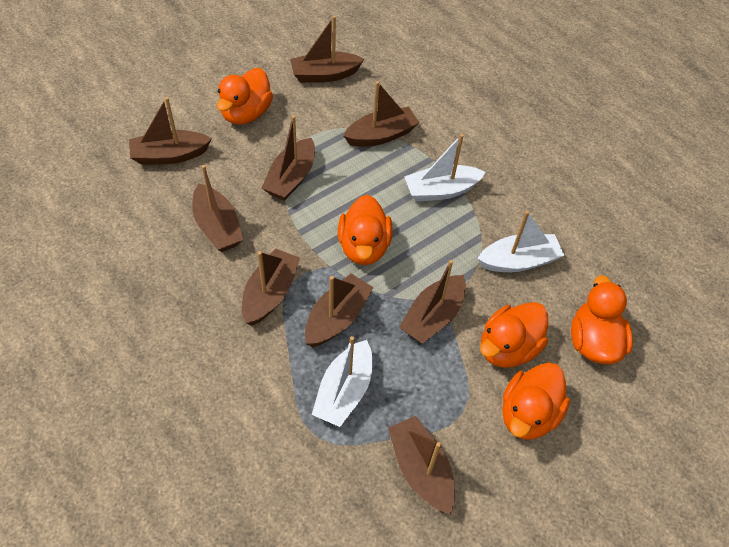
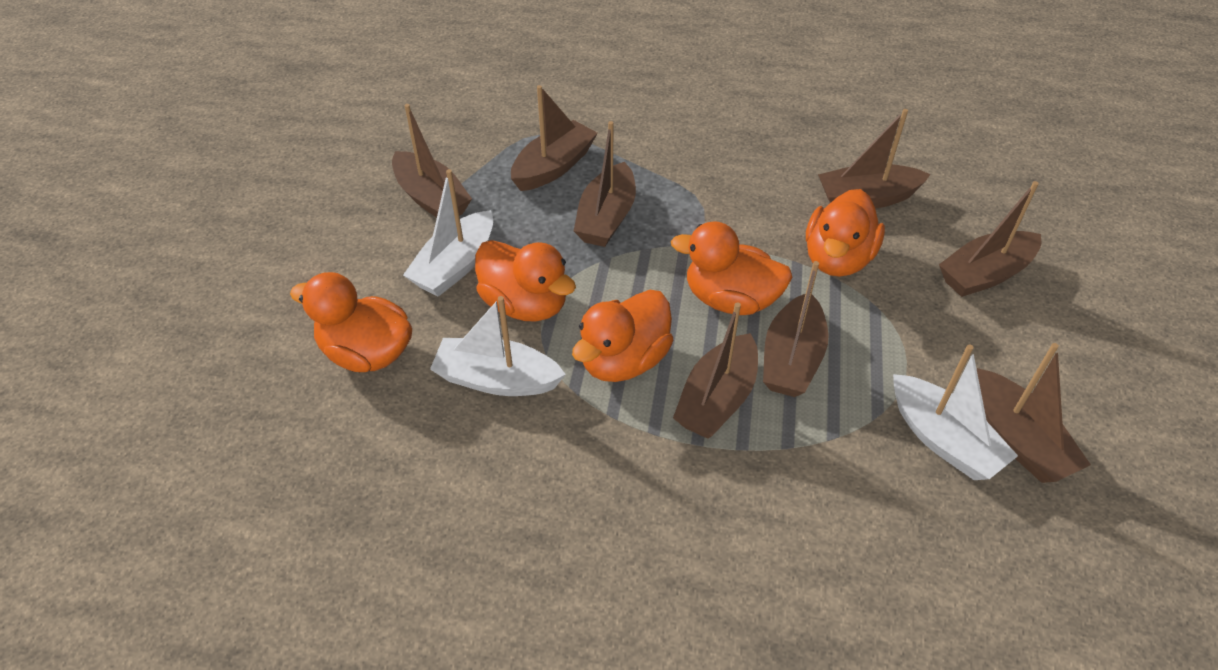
brown boat: 9 -> 8

